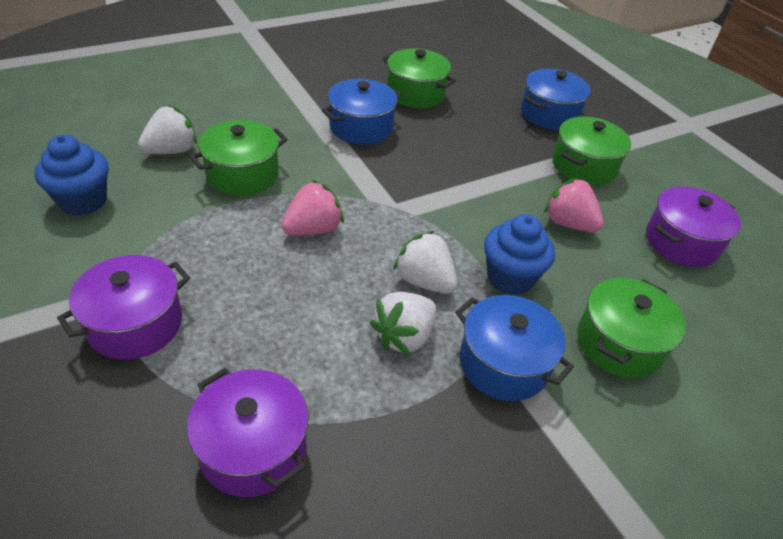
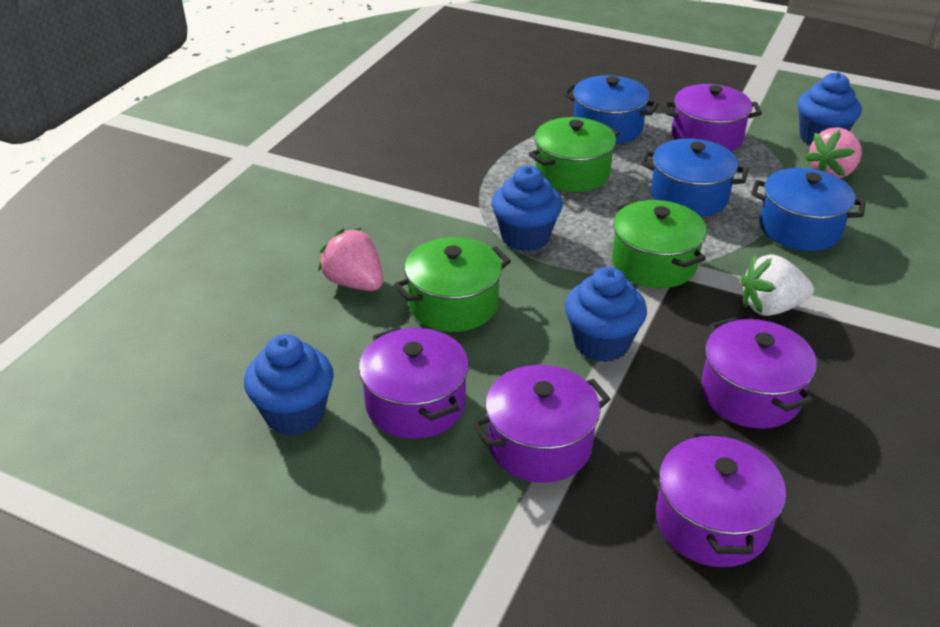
blue cupcake: 2 -> 4
green pot: 4 -> 3
purple pot: 3 -> 5
white strawberry: 3 -> 1

